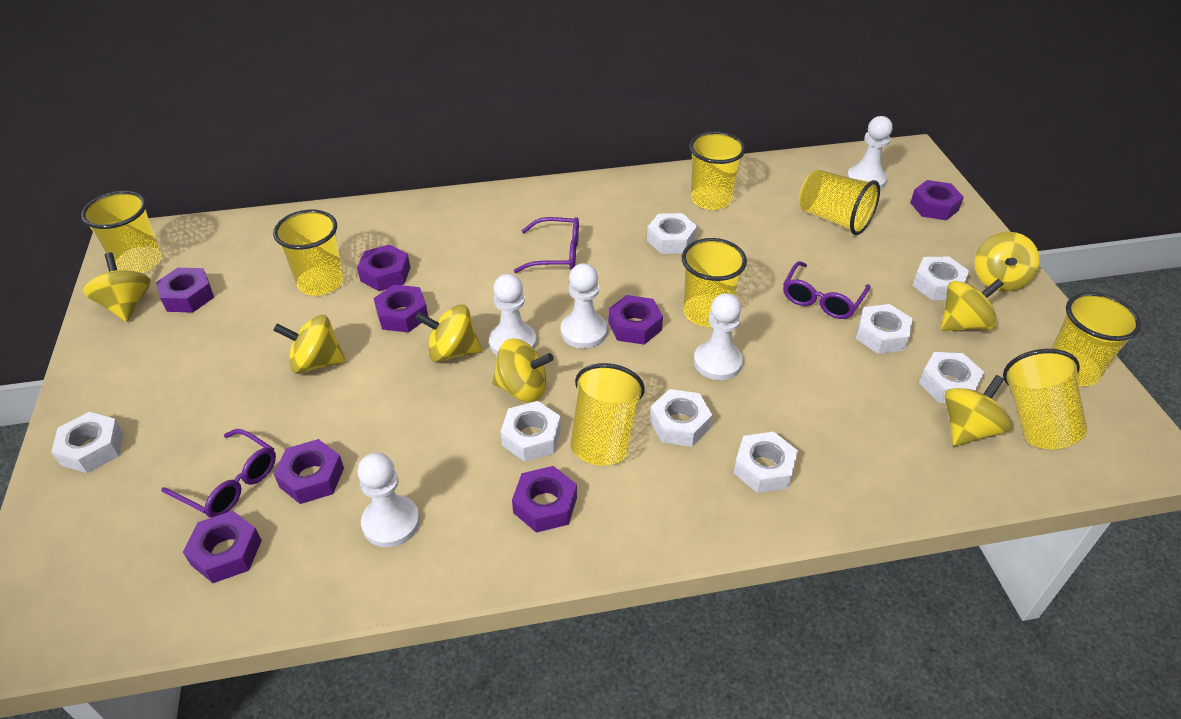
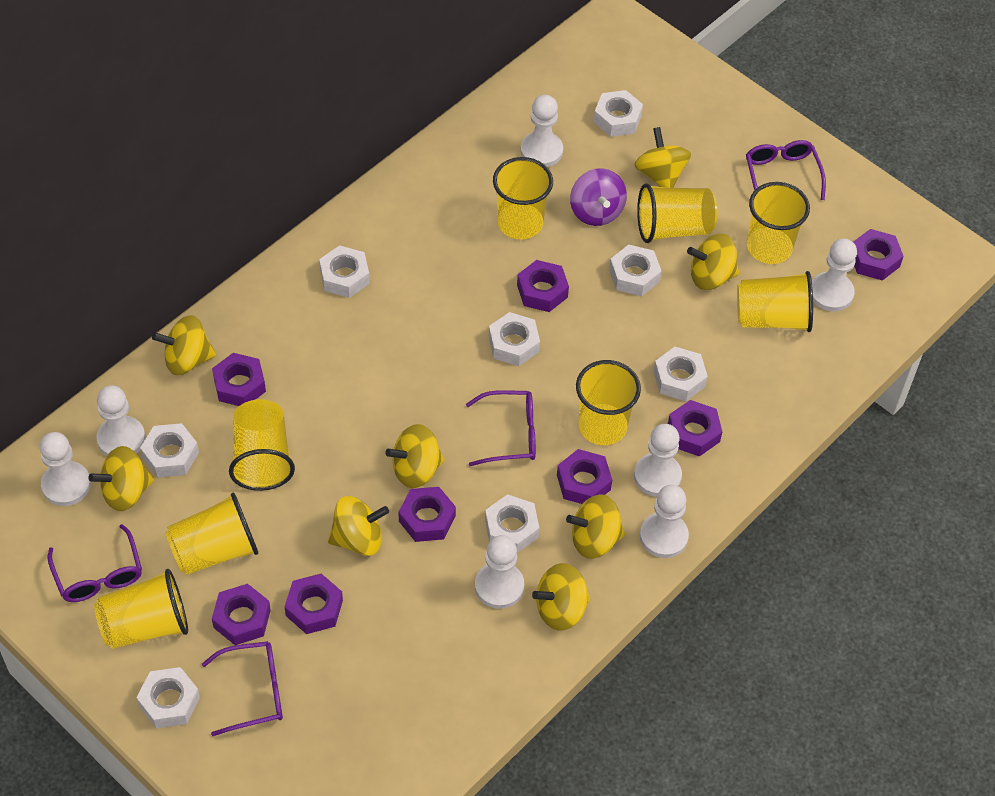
purple glasses: 3 -> 4
purple spinning top: 0 -> 1
white pawn: 5 -> 7
yellow spinning top: 7 -> 8

